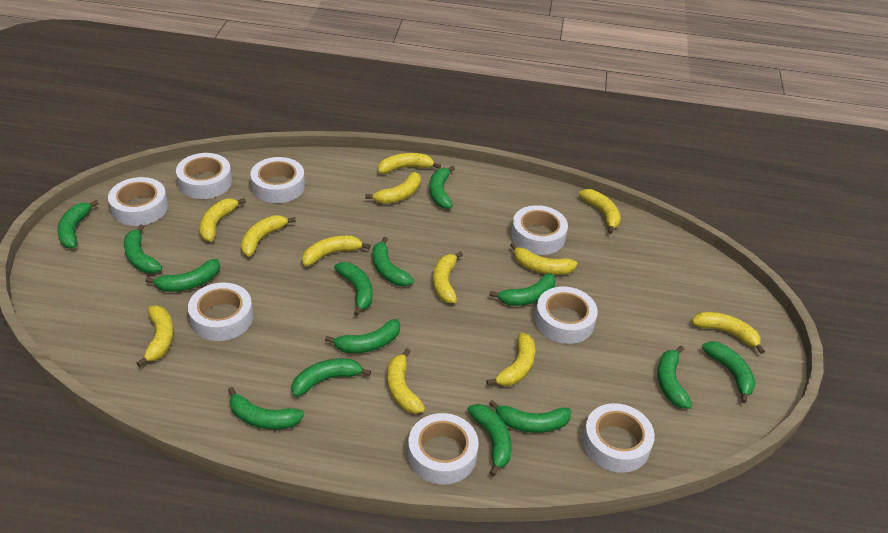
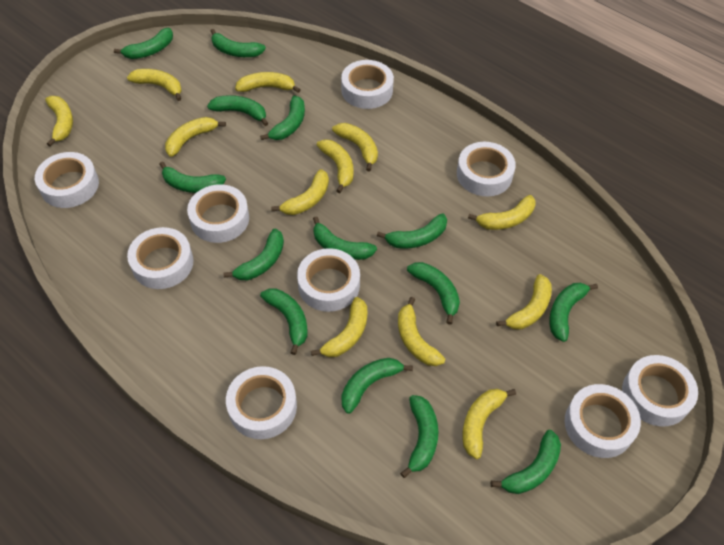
white tape: 8 -> 9

